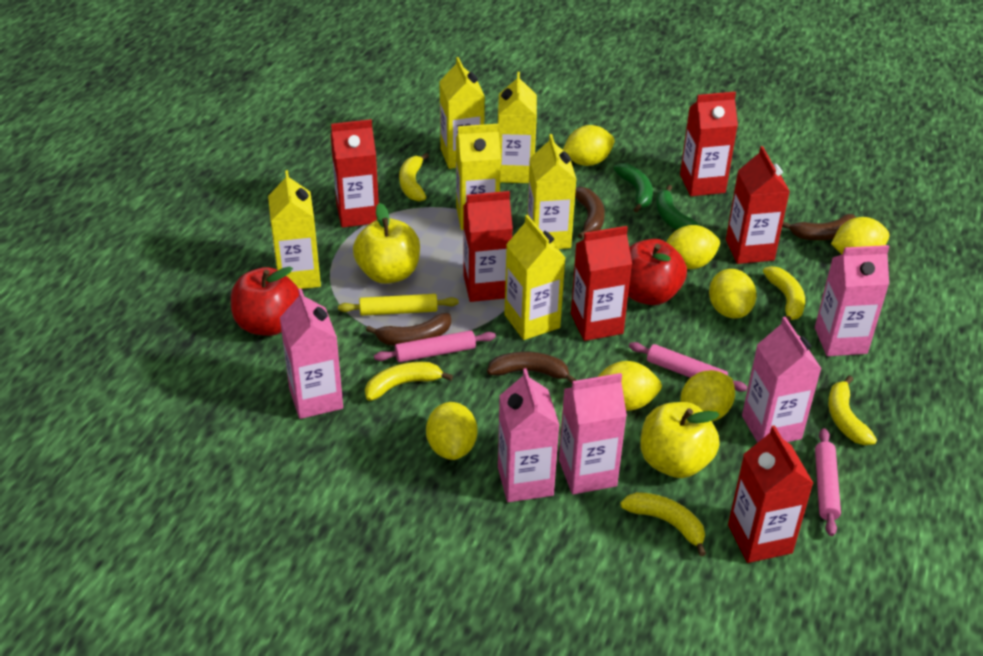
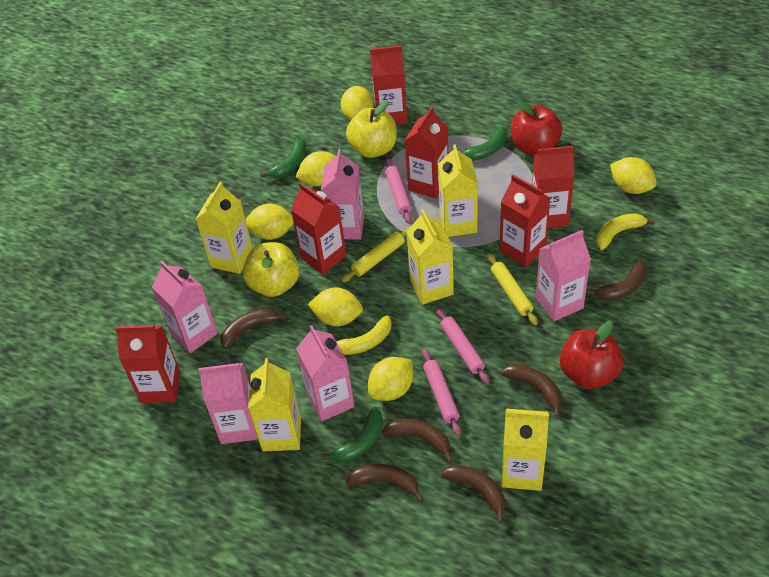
brown banana: 4 -> 6
green banana: 2 -> 3
yellow banana: 5 -> 2
yellow carton: 6 -> 5
yellow lemon: 7 -> 6
yellow rolling pin: 1 -> 2

